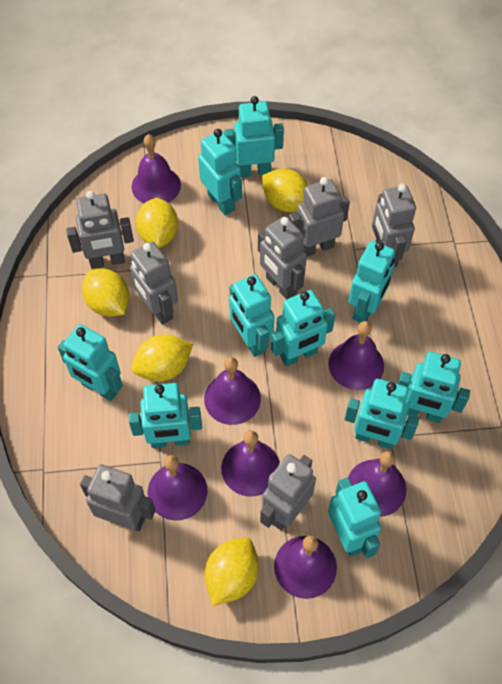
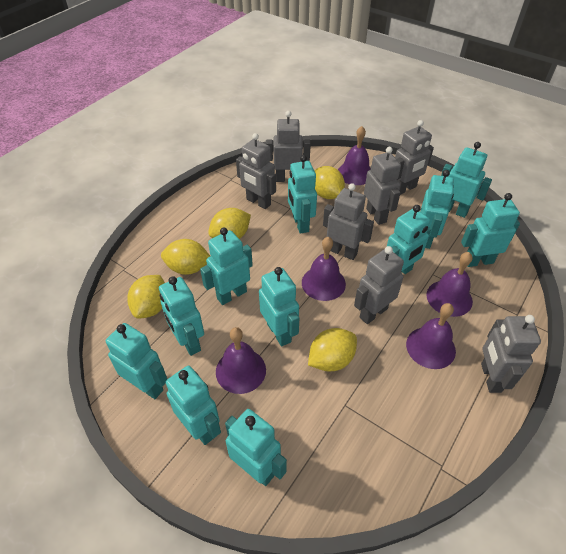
purple bell: 7 -> 5
turquoise robot: 10 -> 11

